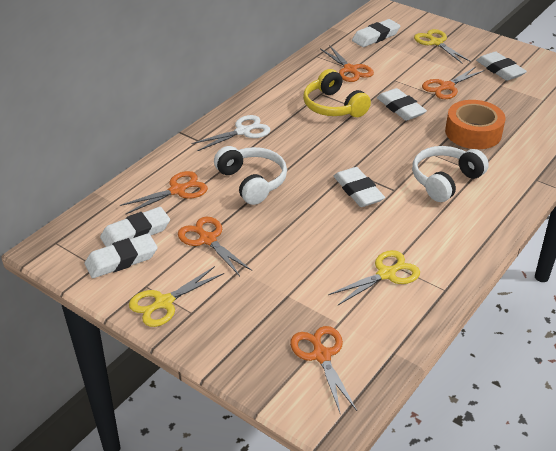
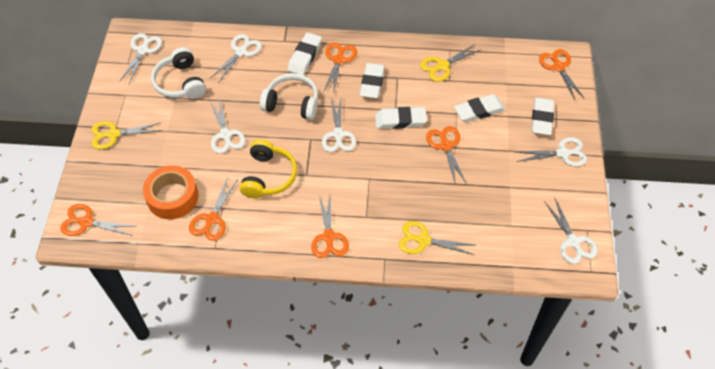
orange scissors: 5 -> 6
white eraser: 6 -> 5
white scissors: 1 -> 6

